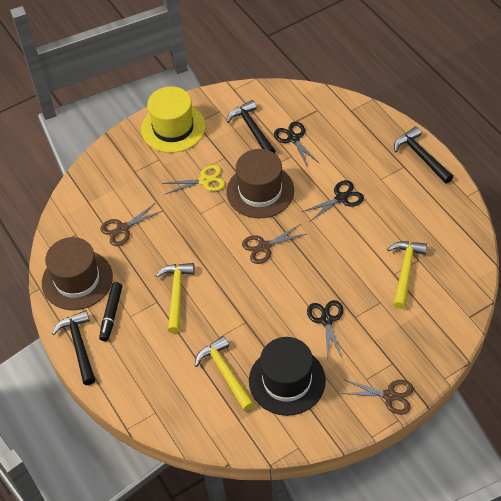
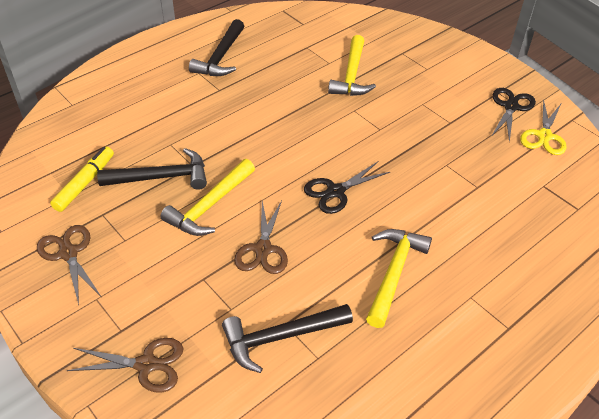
black hat: 1 -> 0
black marker: 1 -> 0
black scissors: 3 -> 2
brown hat: 2 -> 0
yellow hat: 1 -> 0
yellow marker: 0 -> 1

